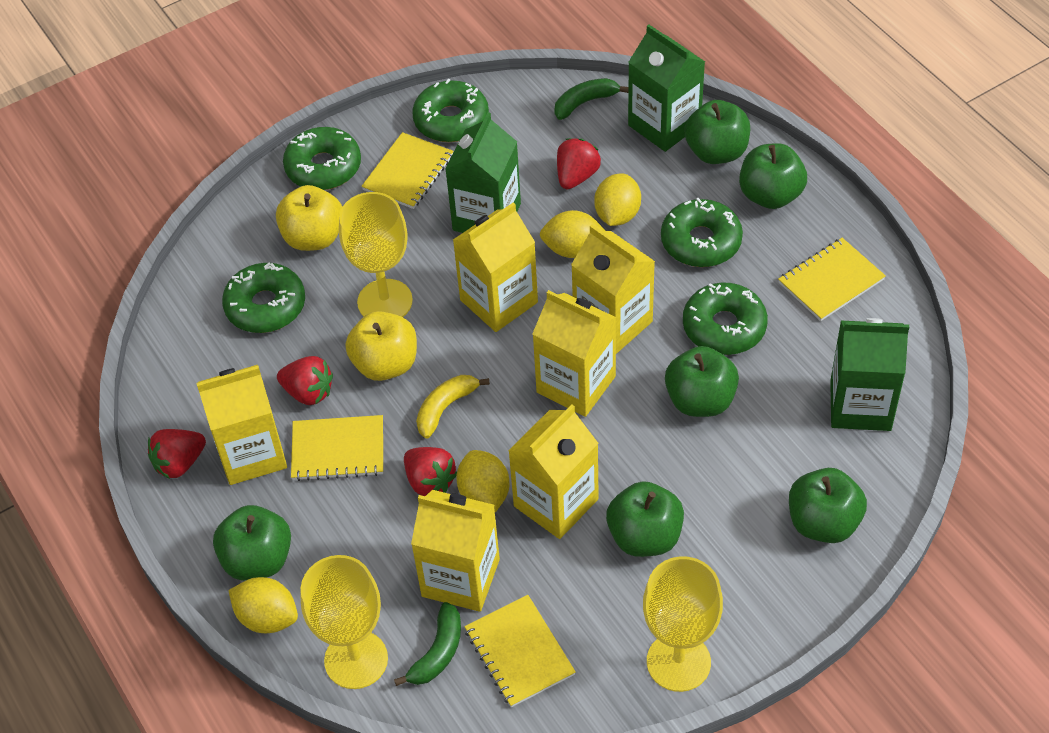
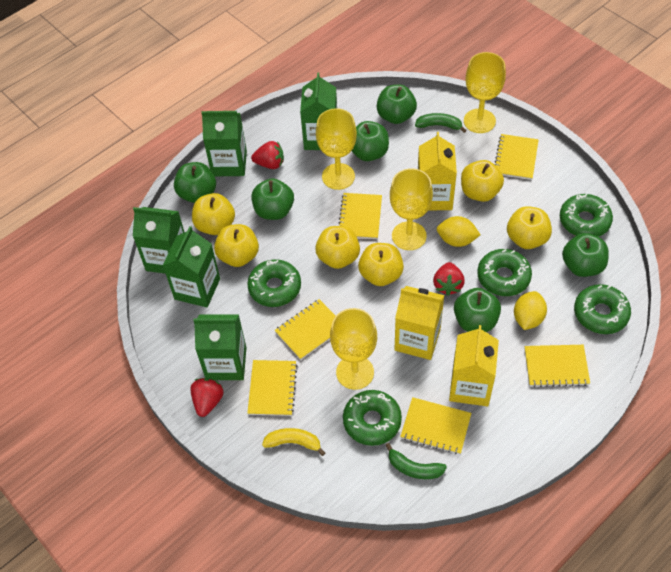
green carton: 3 -> 5
red strawberry: 4 -> 3
yellow apple: 2 -> 6
yellow carton: 6 -> 3
yellow goblet: 3 -> 4
yellow lemon: 4 -> 2
yellow notebook: 4 -> 6

